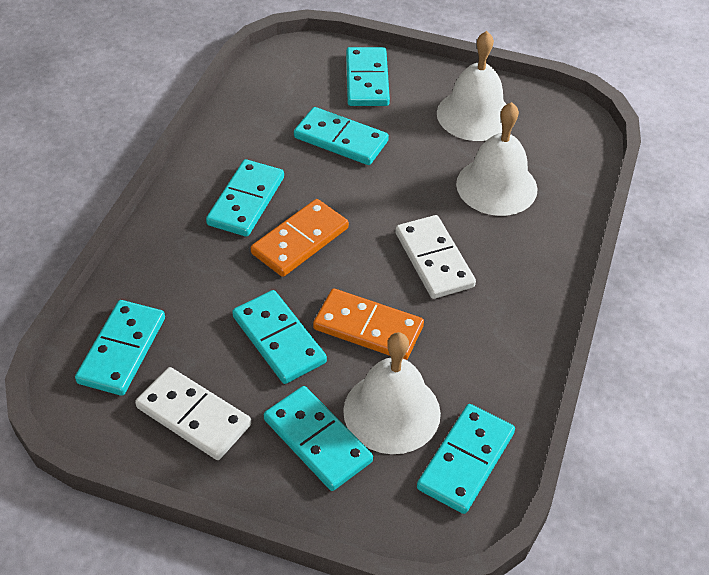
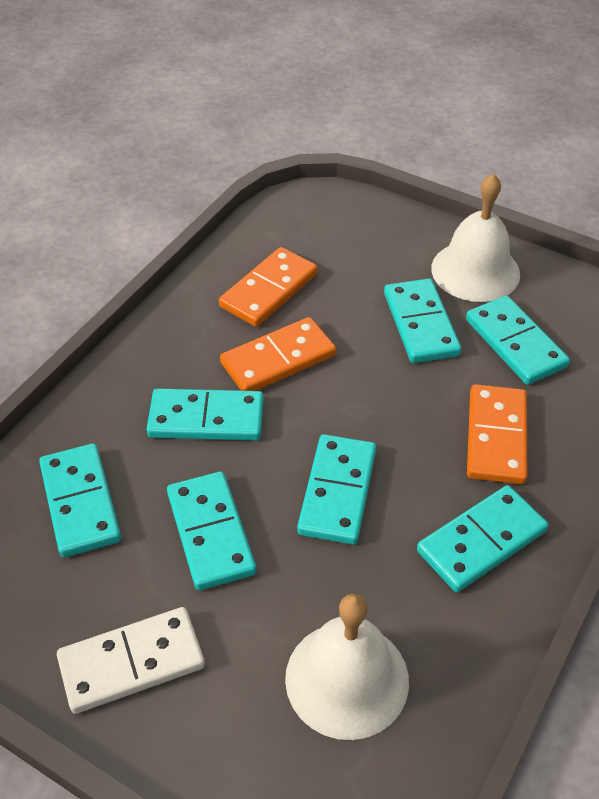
orange domino: 2 -> 3
white bell: 3 -> 2
white domino: 2 -> 1

